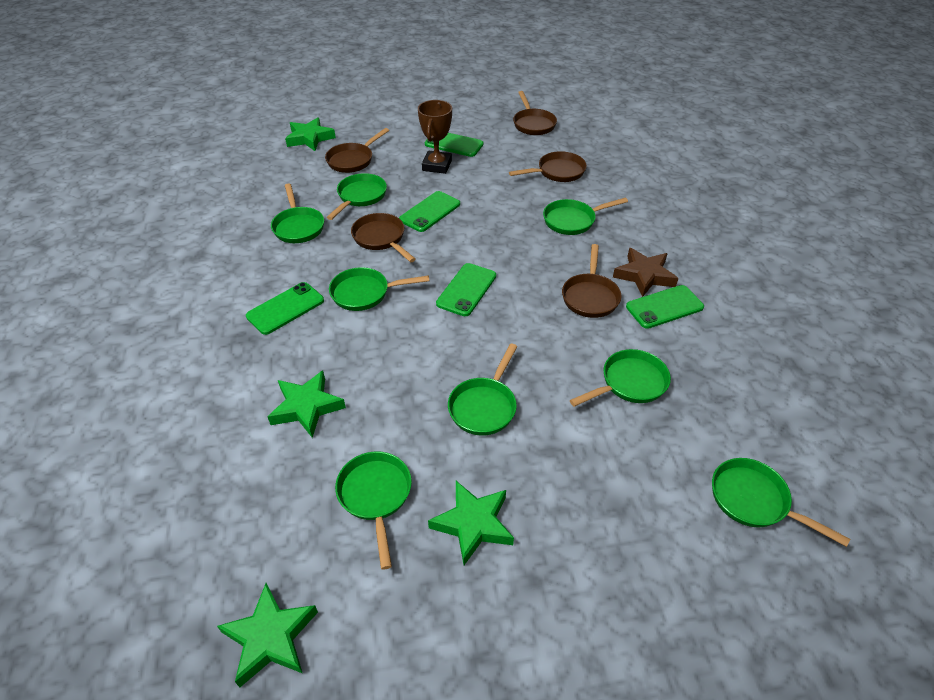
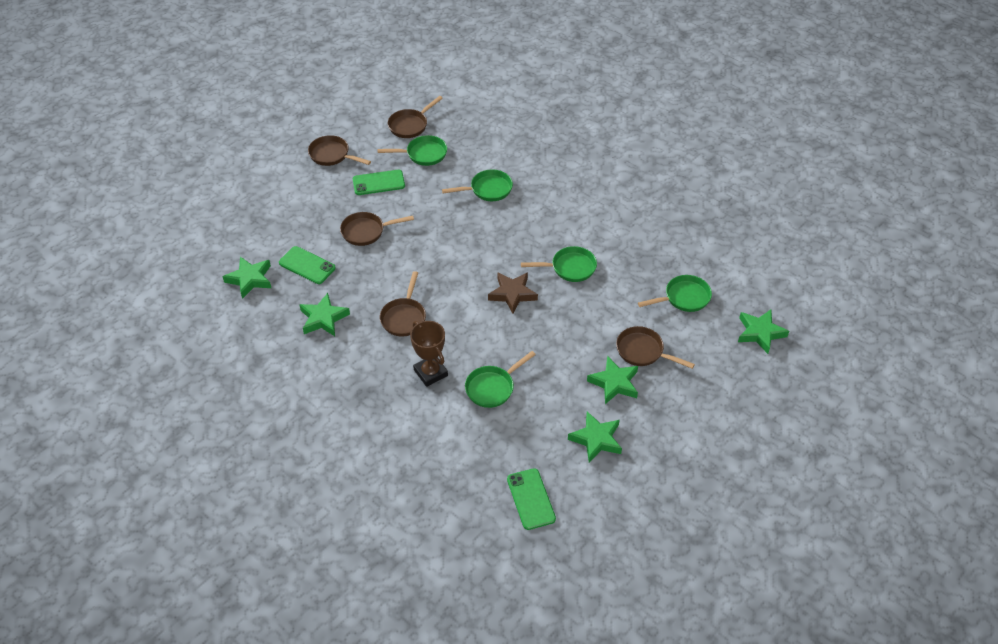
green pan: 8 -> 5
green phone: 5 -> 3
green star: 4 -> 5

